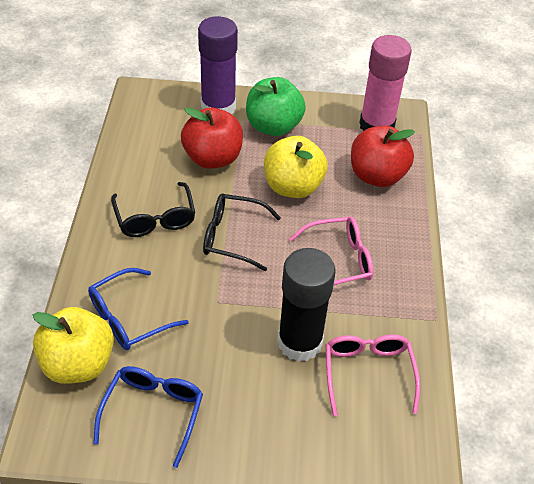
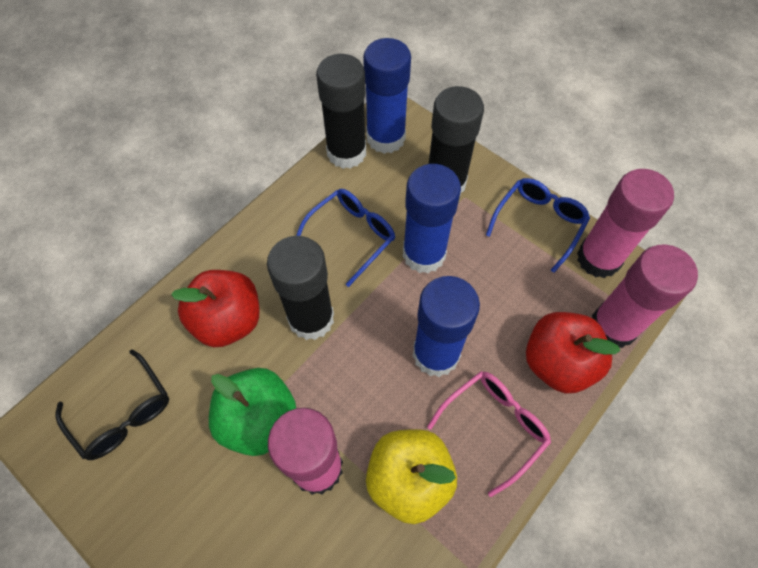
black glasses: 2 -> 1
black glue stick: 1 -> 3
blue glue stick: 0 -> 3
pink glasses: 2 -> 1
pink glue stick: 1 -> 3
purple glue stick: 1 -> 0
yellow apple: 2 -> 1

